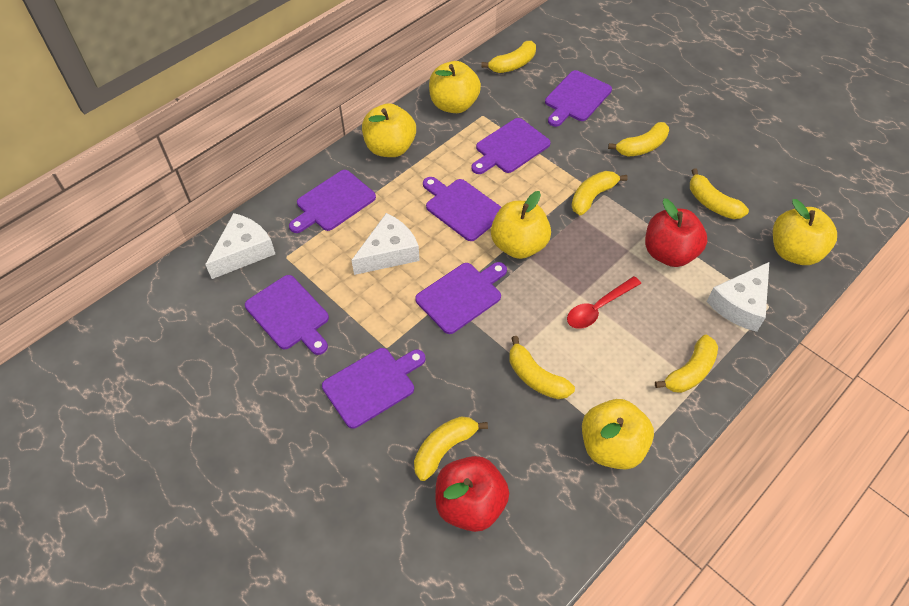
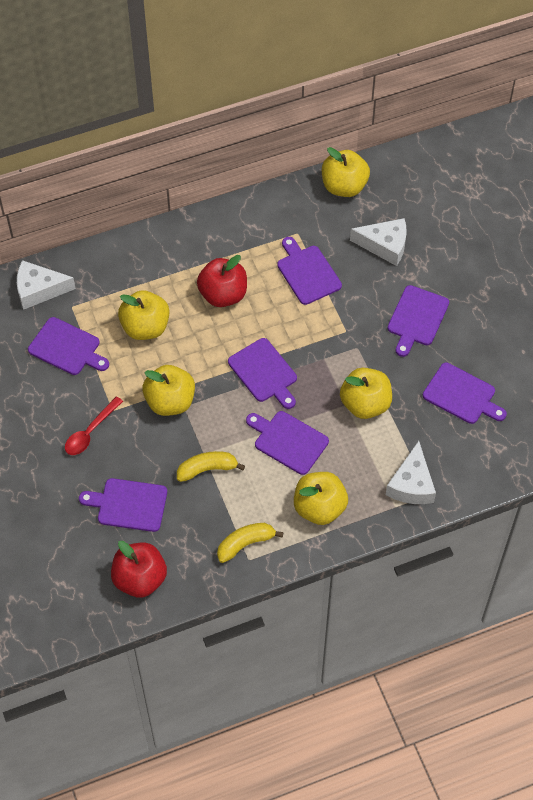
yellow banana: 7 -> 2

